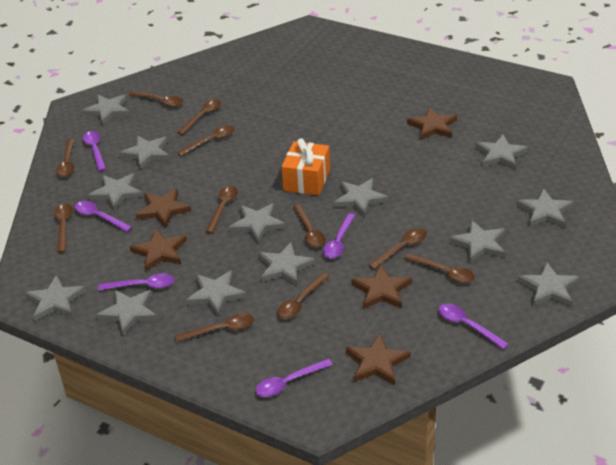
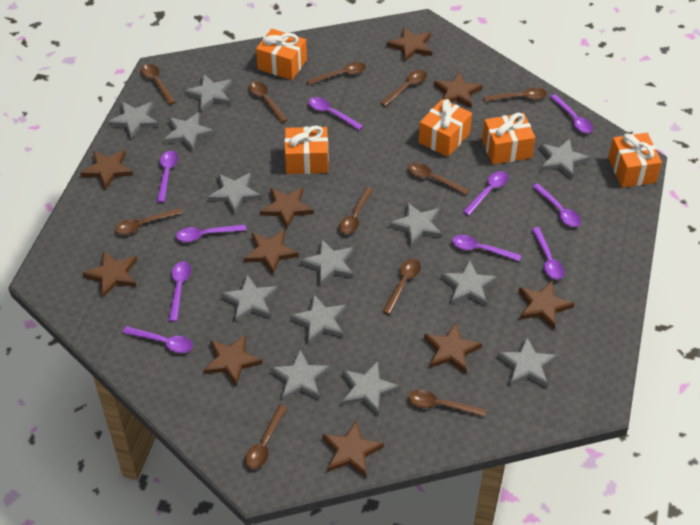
brown star: 5 -> 10
orange gift: 1 -> 5
purple spoon: 6 -> 10

